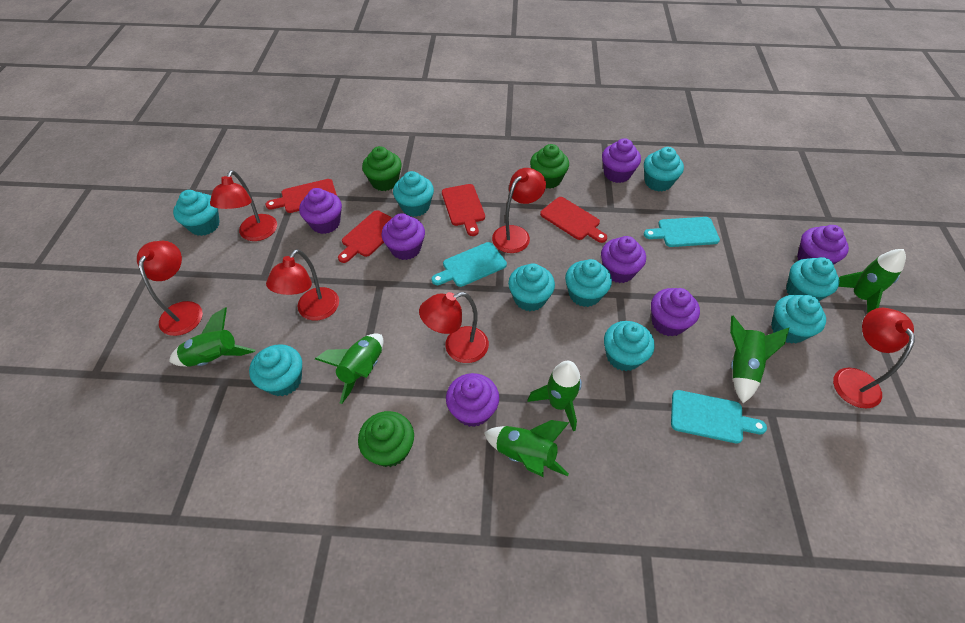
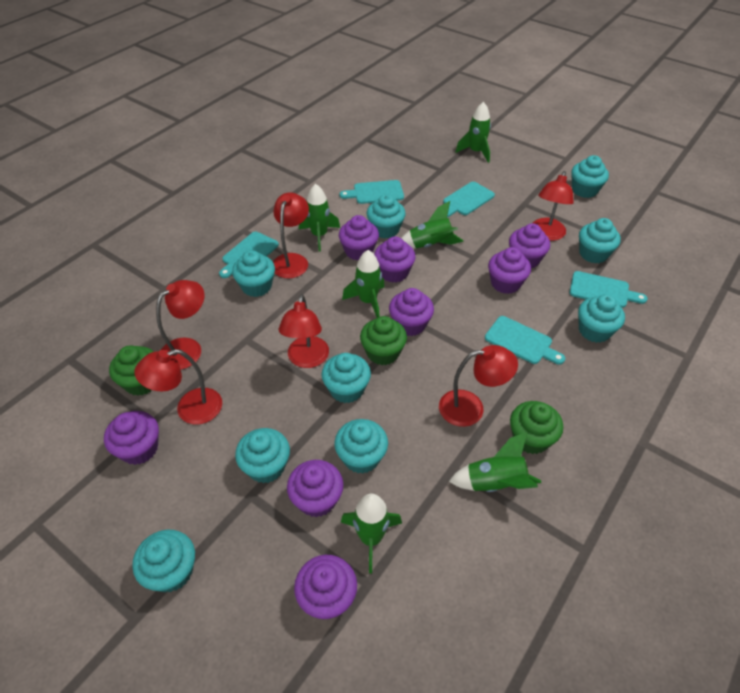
purple cupcake: 7 -> 8
red cutting board: 4 -> 0
turquoise cutting board: 3 -> 5

